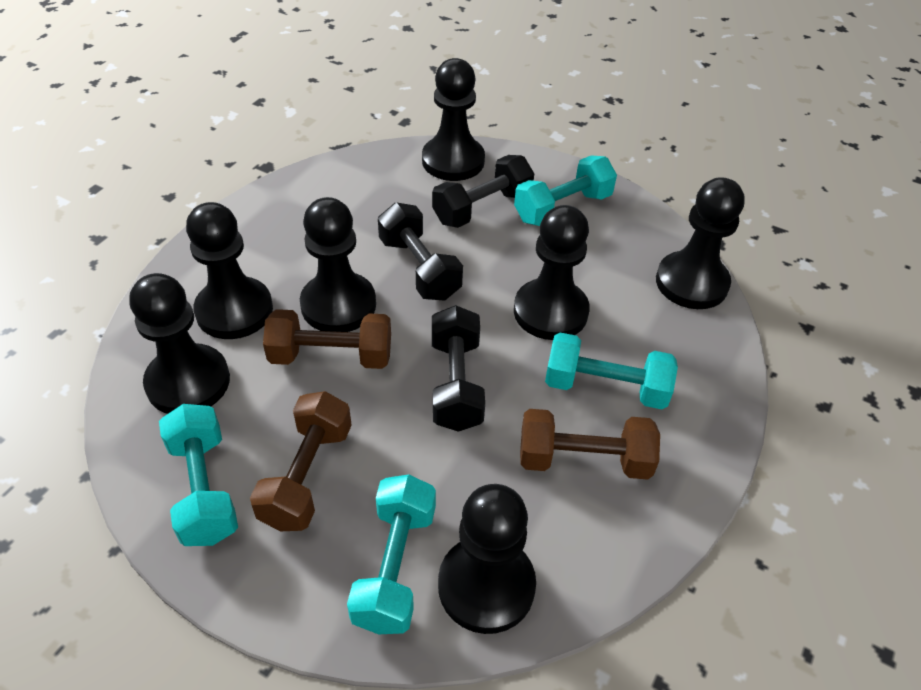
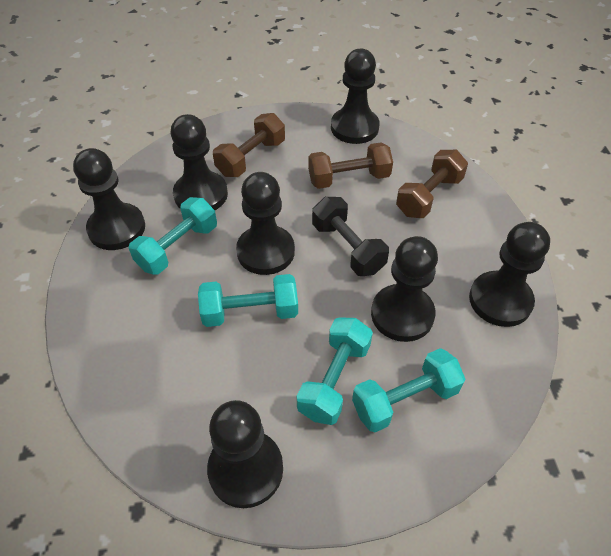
black dumbbell: 3 -> 1

